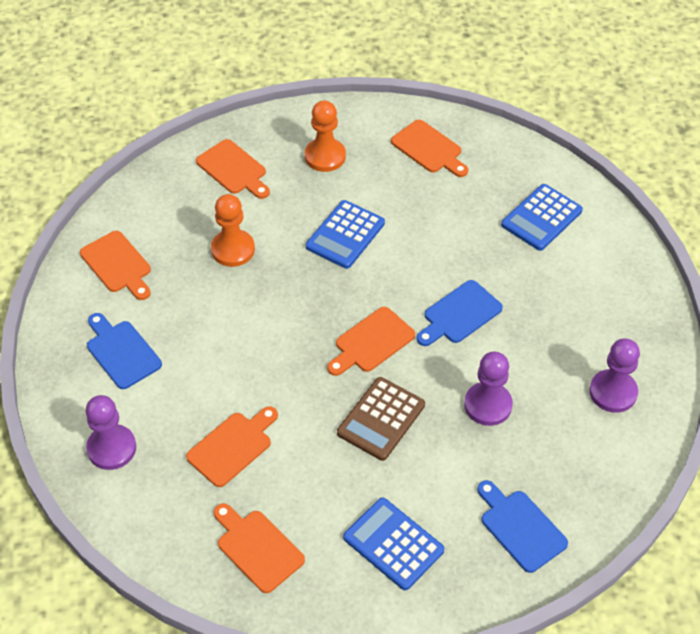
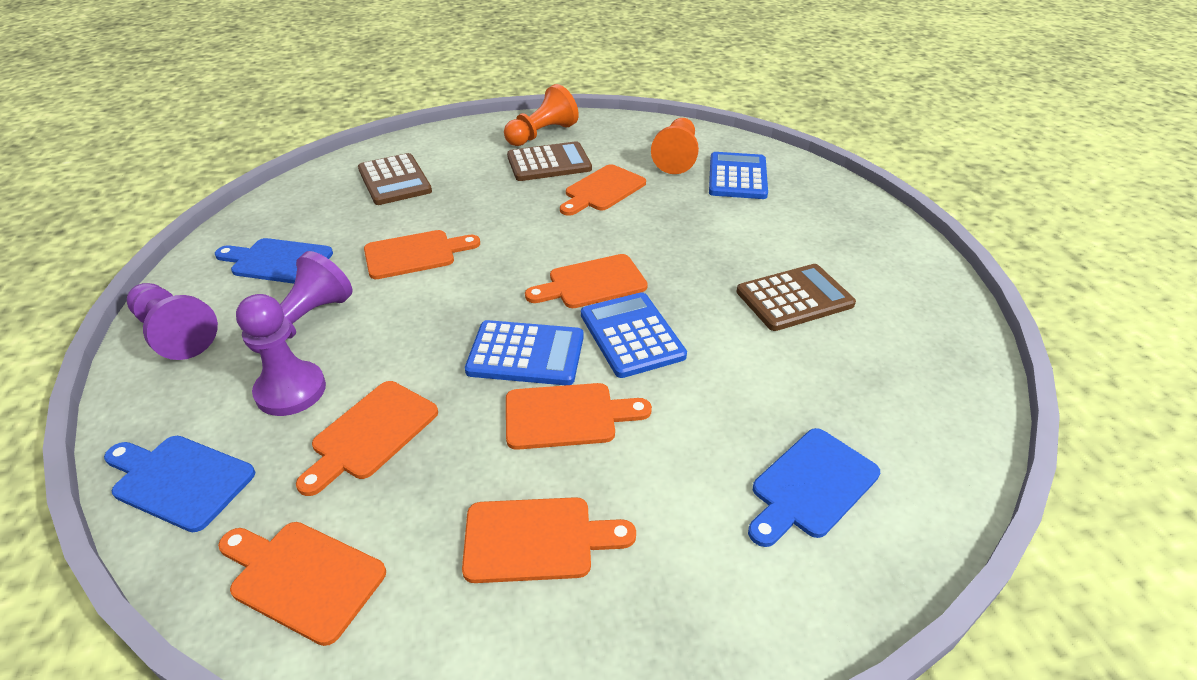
brown calculator: 1 -> 3
orange cutting board: 6 -> 7

